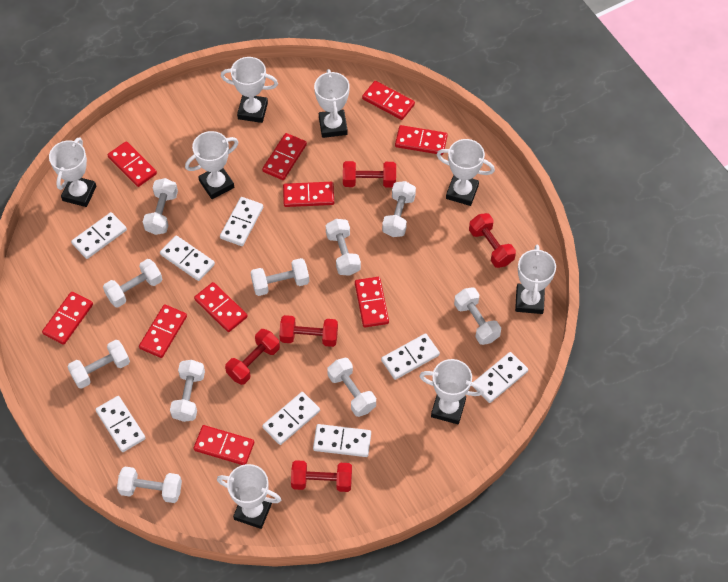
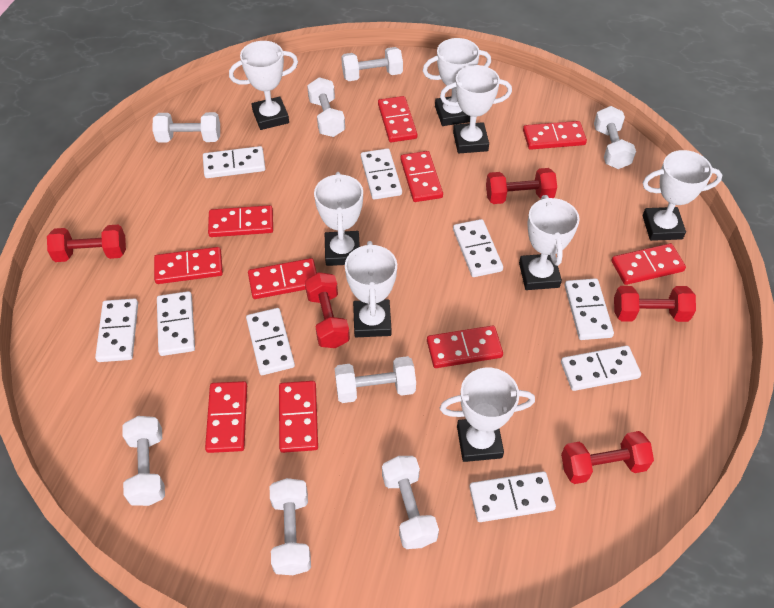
white domino: 8 -> 9
white dumbbell: 10 -> 8

